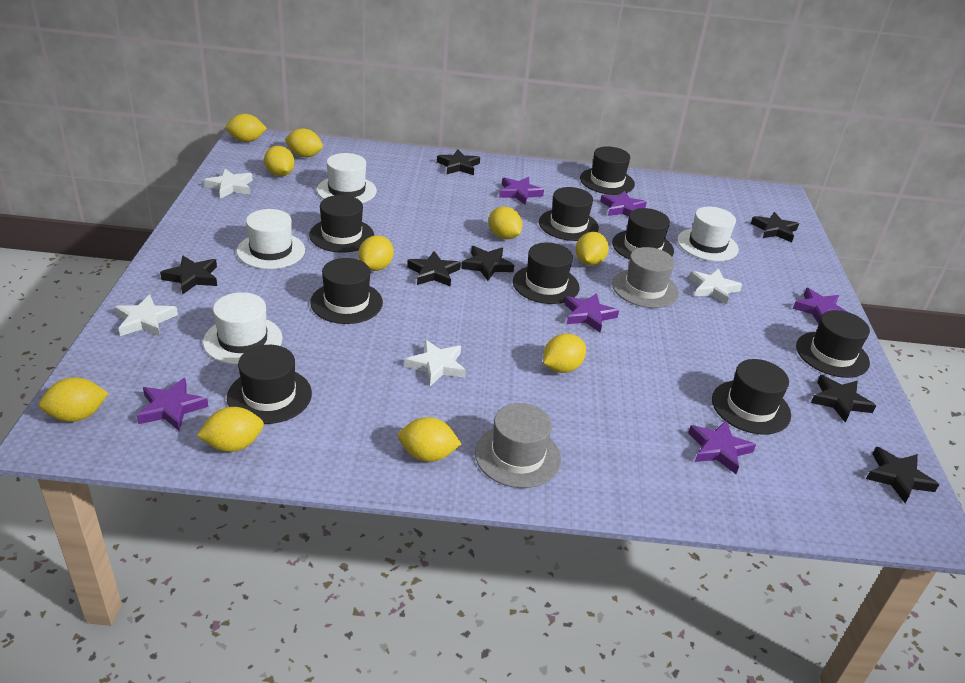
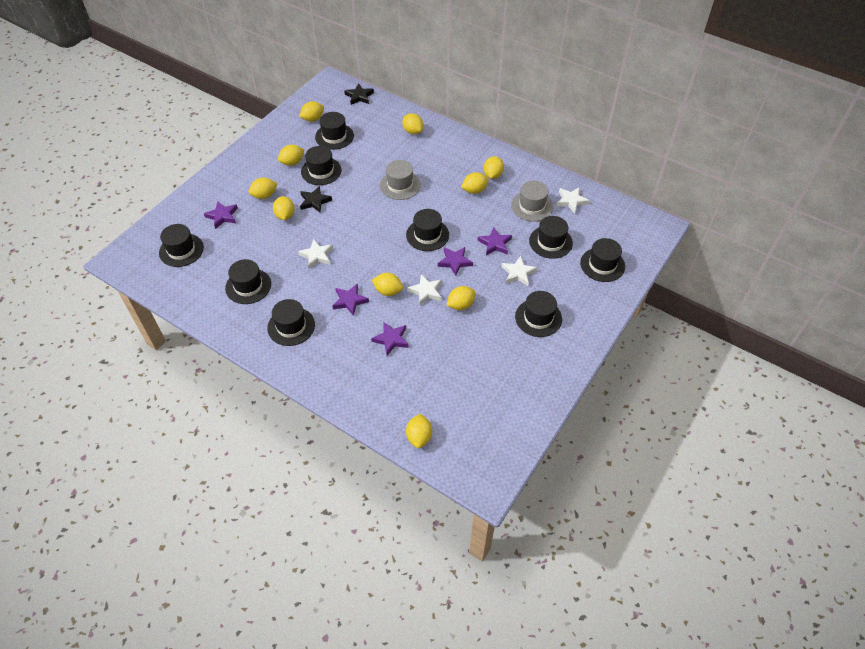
black star: 7 -> 2
purple star: 6 -> 5
white hat: 4 -> 0

